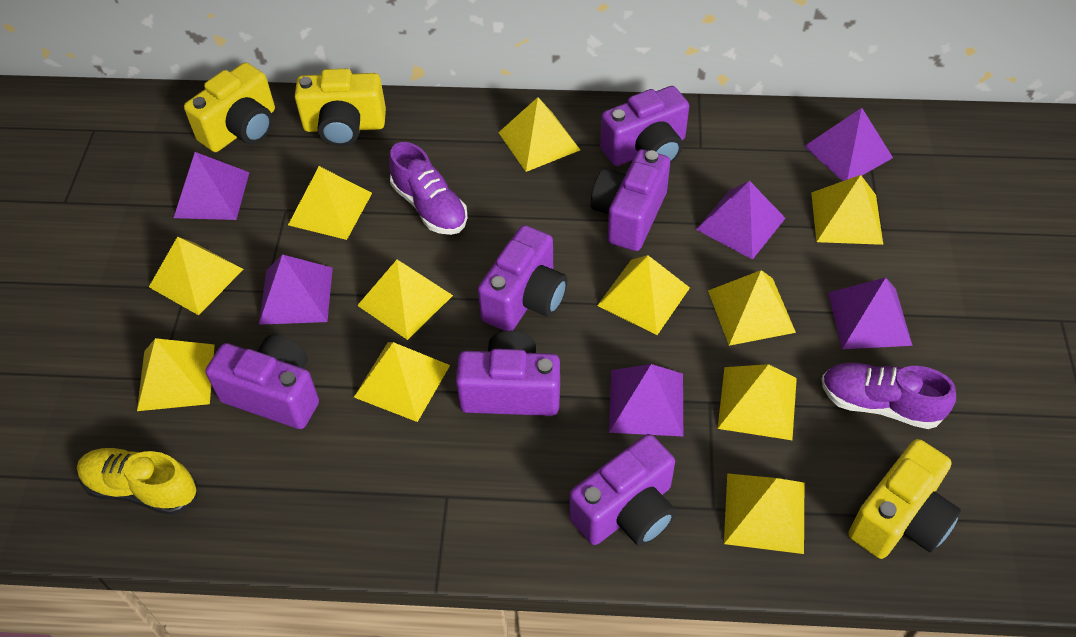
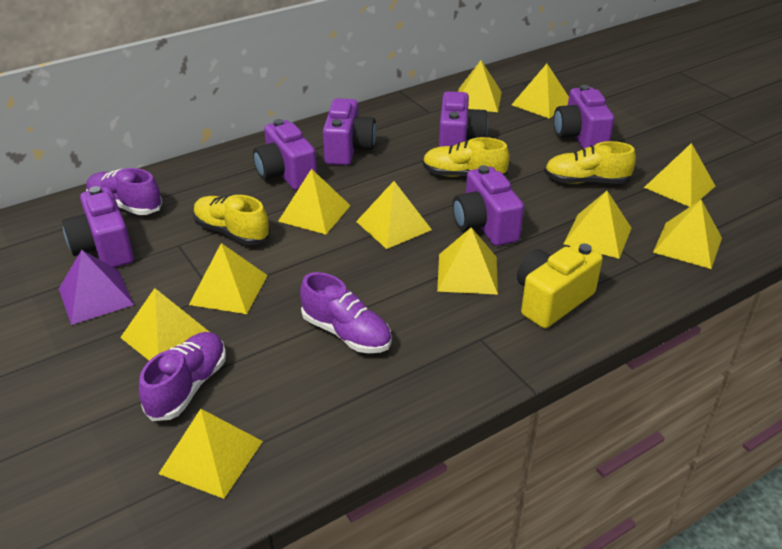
purple pyramid: 6 -> 1
purple shoe: 2 -> 3
yellow camera: 3 -> 1
yellow shoe: 1 -> 3

